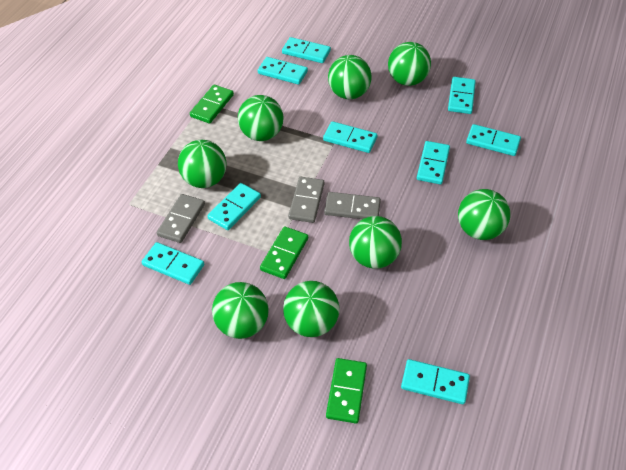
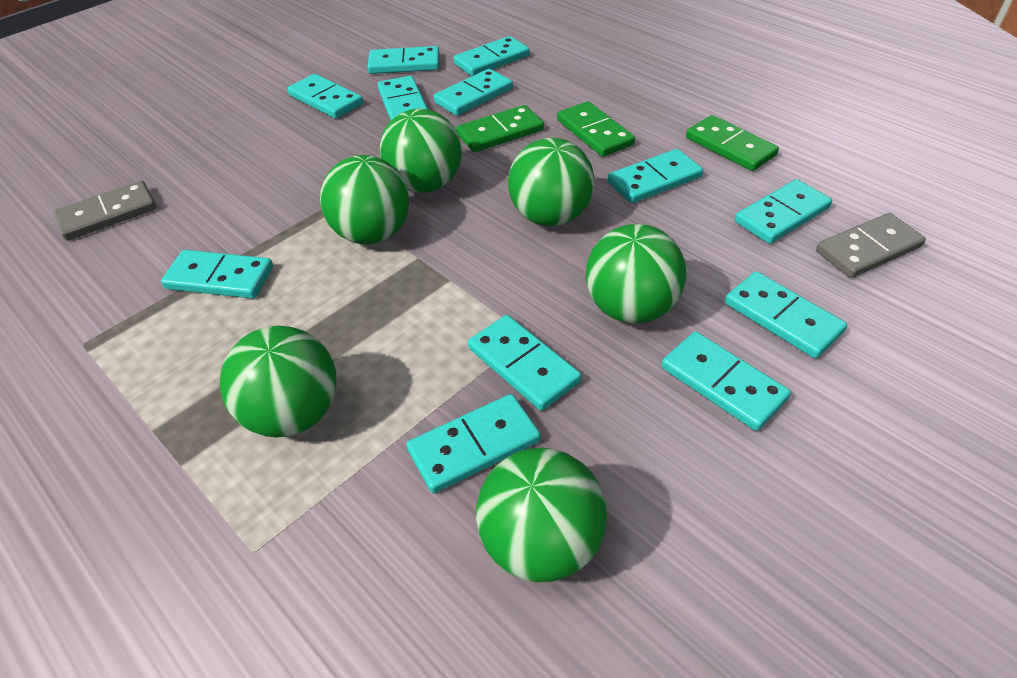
green ball: 8 -> 6
grey domino: 3 -> 2
turquoise domino: 9 -> 12

